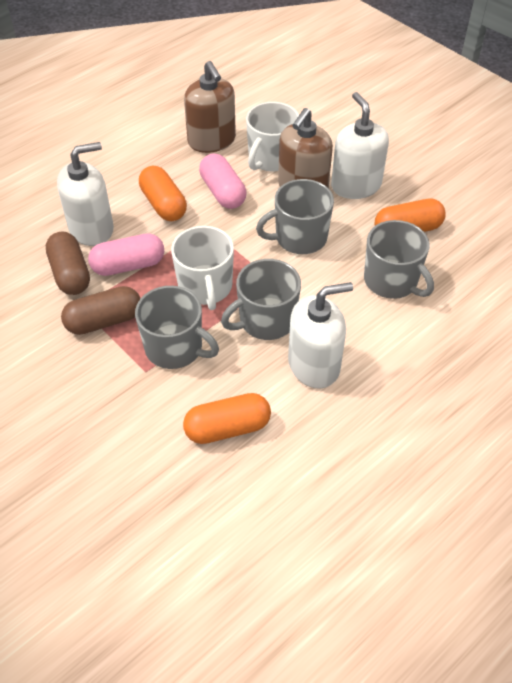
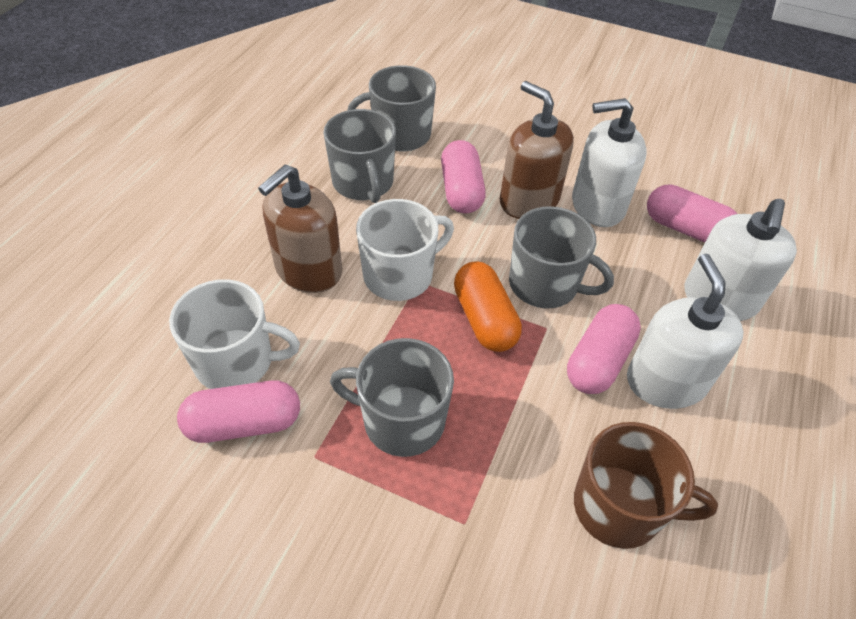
brown capsule: 2 -> 0
brown mug: 0 -> 1
orange capsule: 3 -> 1
pink capsule: 2 -> 4

